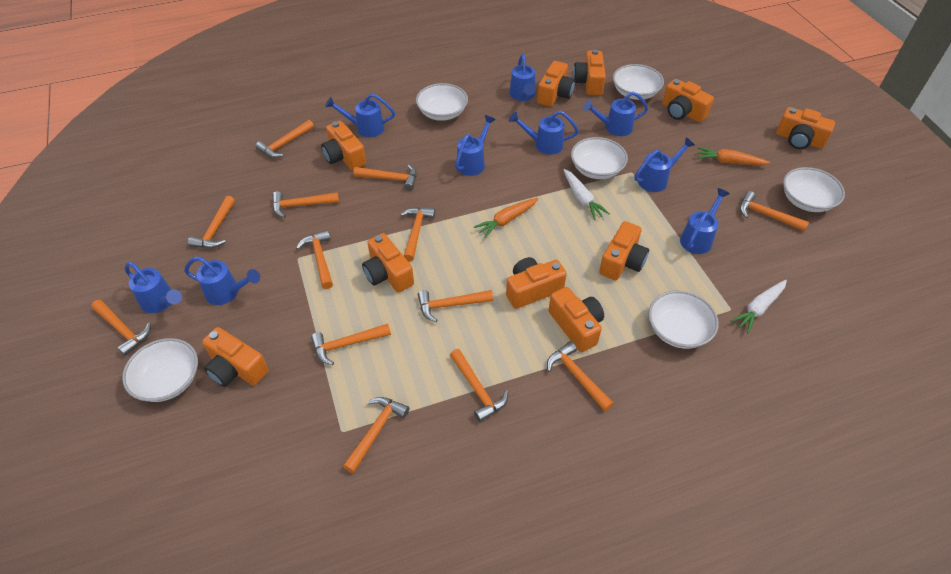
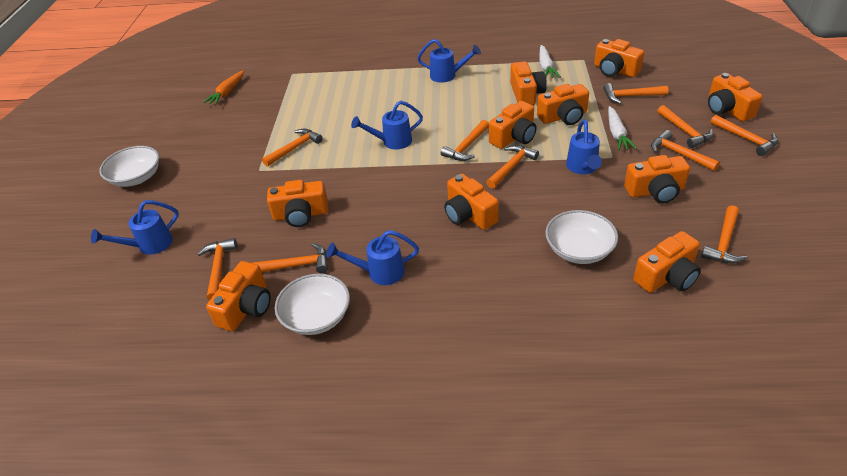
blue watering can: 9 -> 5
orange carrot: 2 -> 1
orange hammer: 13 -> 10
white bowl: 6 -> 3

